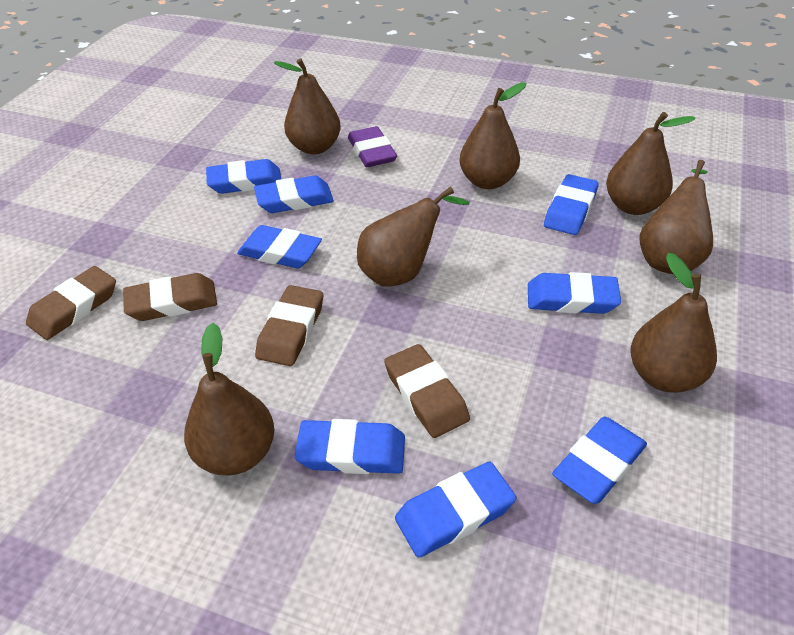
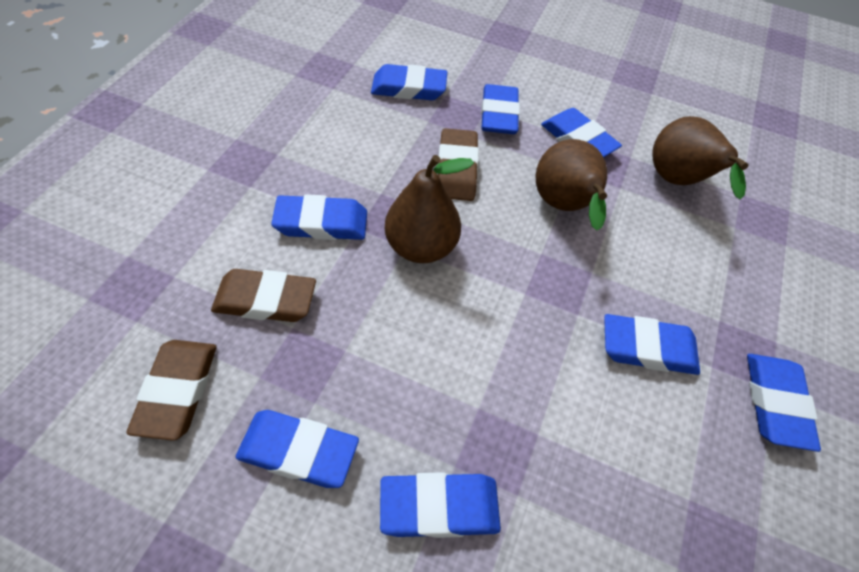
brown eraser: 4 -> 3
brown pear: 7 -> 3
purple eraser: 1 -> 0

